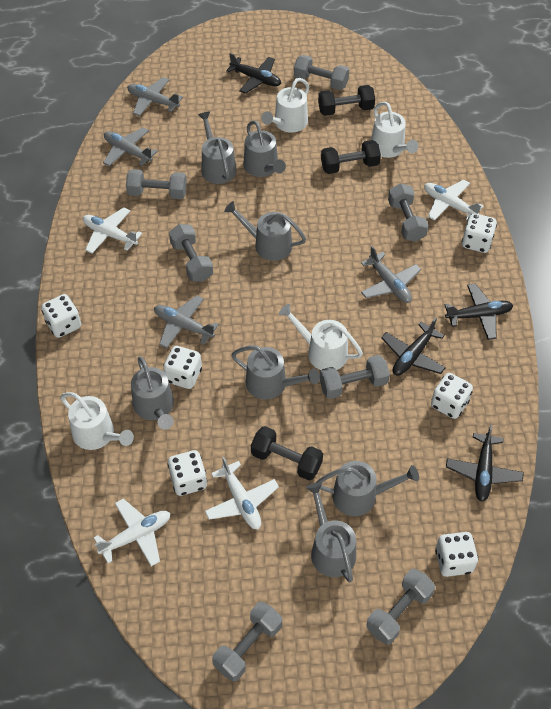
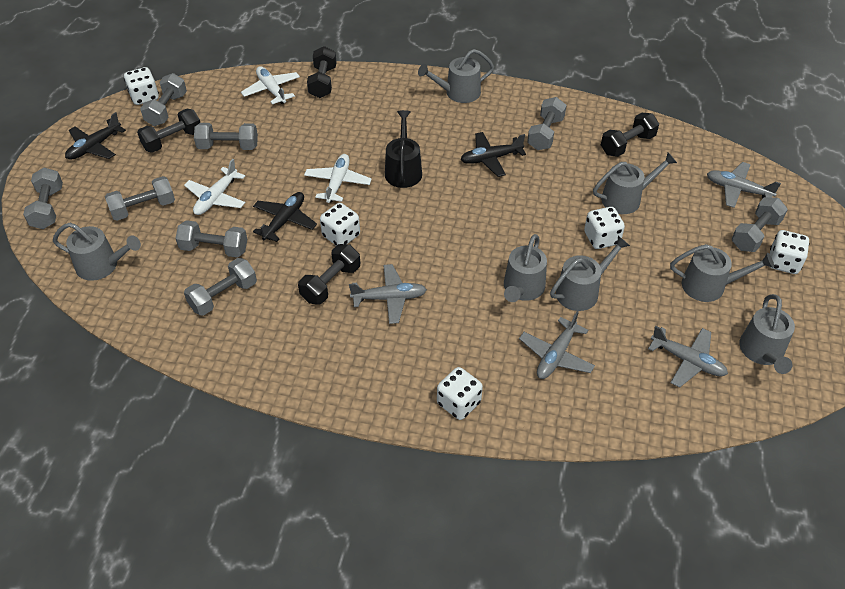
black dumbbell: 3 -> 4
black plane: 4 -> 3
black watering can: 0 -> 1
grey dumbbell: 7 -> 8
white dice: 6 -> 5
white plane: 4 -> 3
white watering can: 4 -> 0

